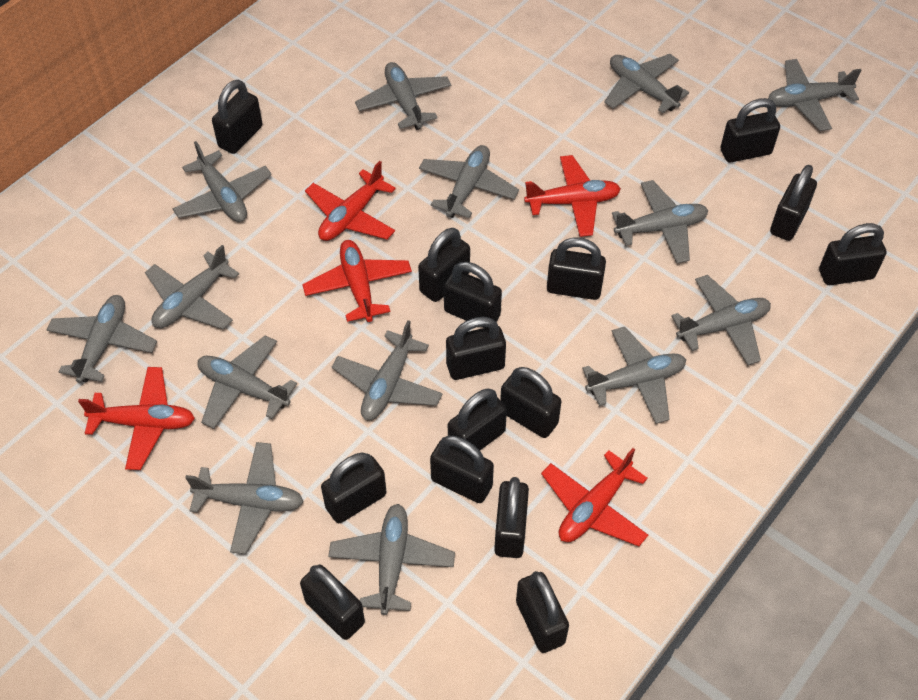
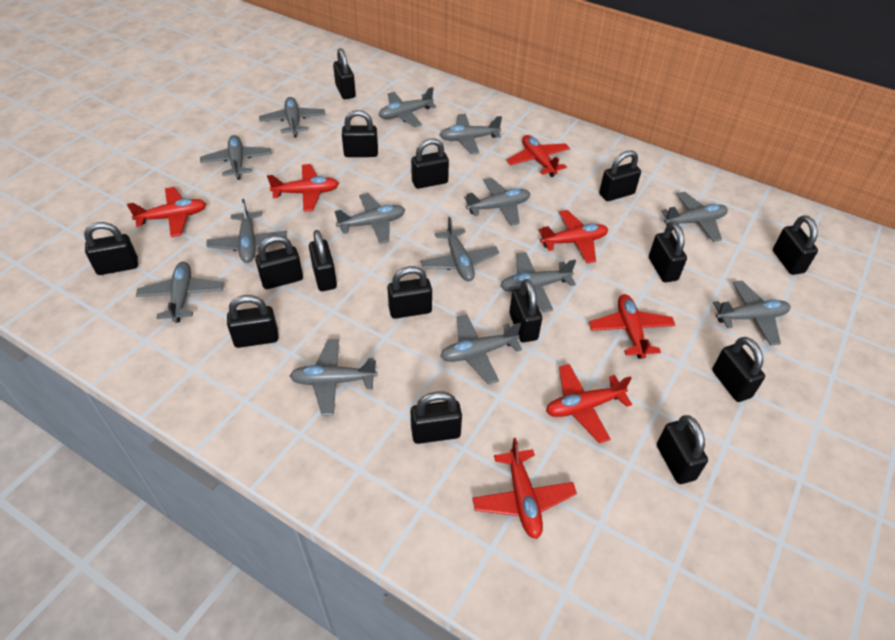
red plane: 5 -> 7

